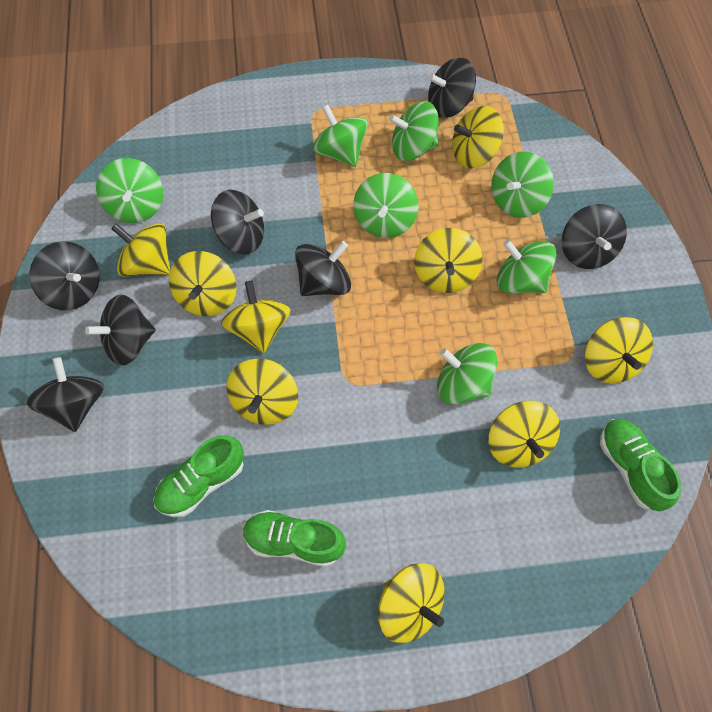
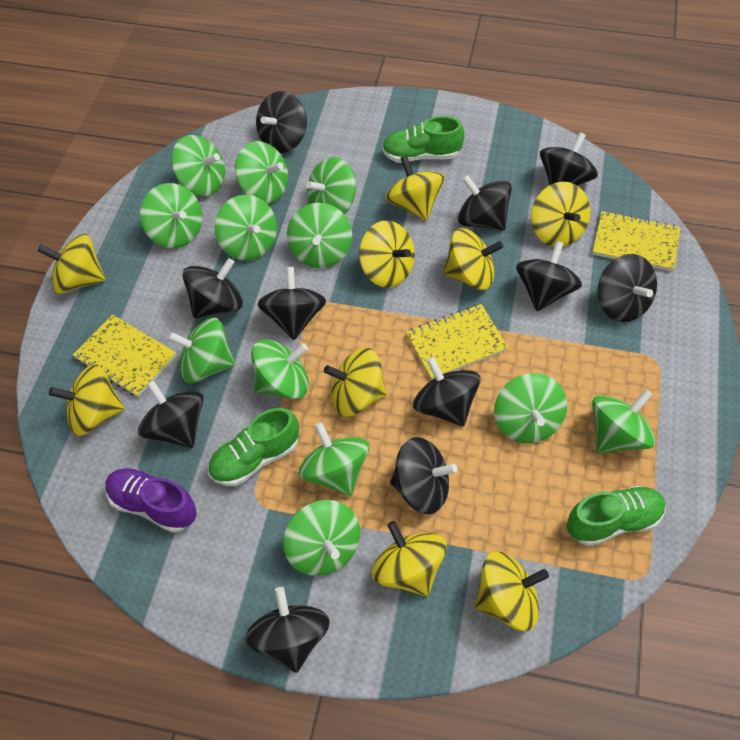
black spinning top: 7 -> 11
green spinning top: 7 -> 12
purple shoe: 0 -> 1
yellow notebook: 0 -> 3

